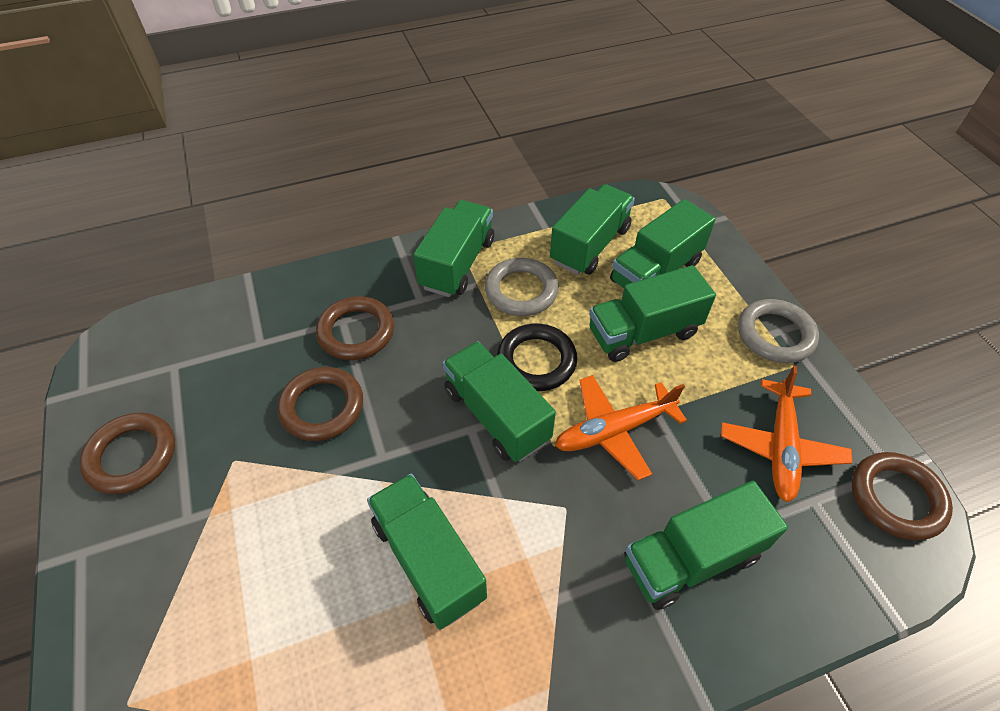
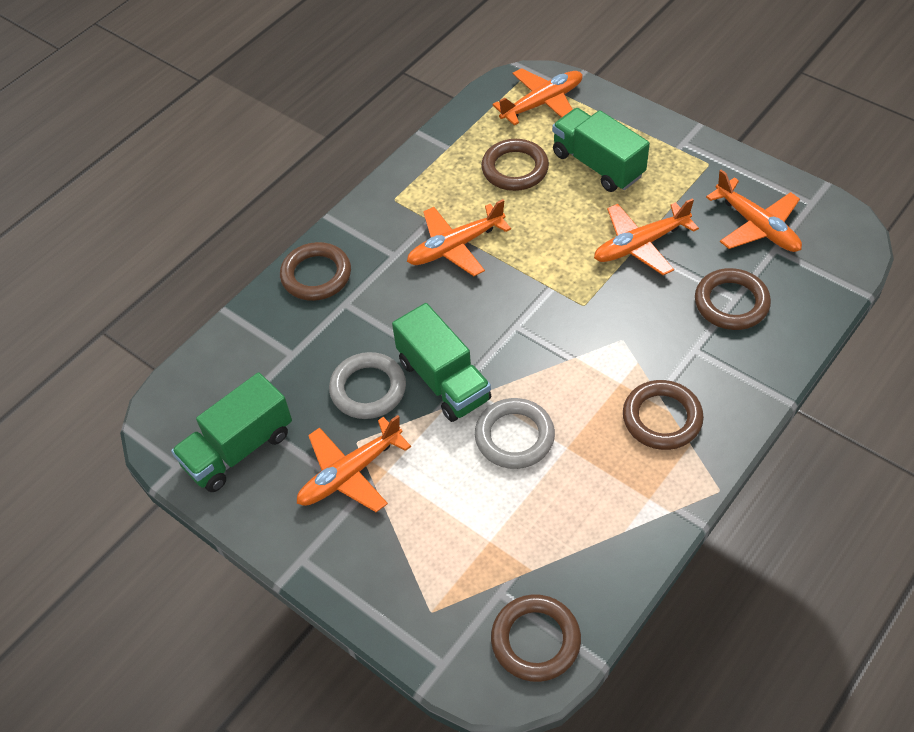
black ring: 1 -> 0
brown ring: 4 -> 5
green truck: 7 -> 3
orange plane: 2 -> 5

